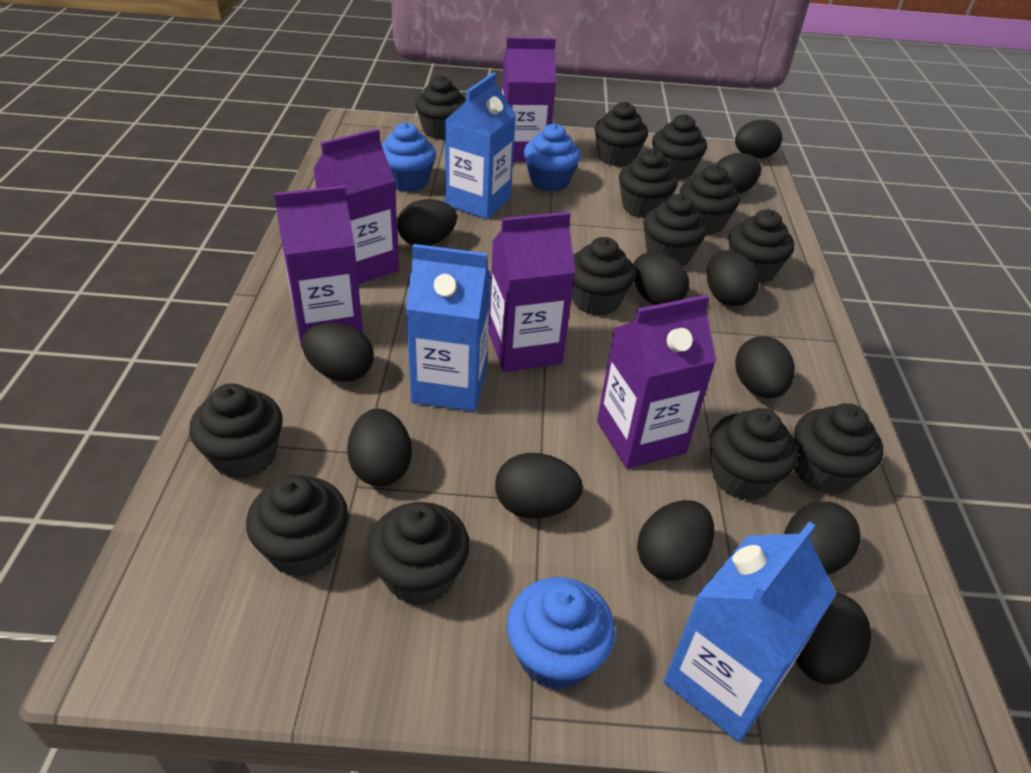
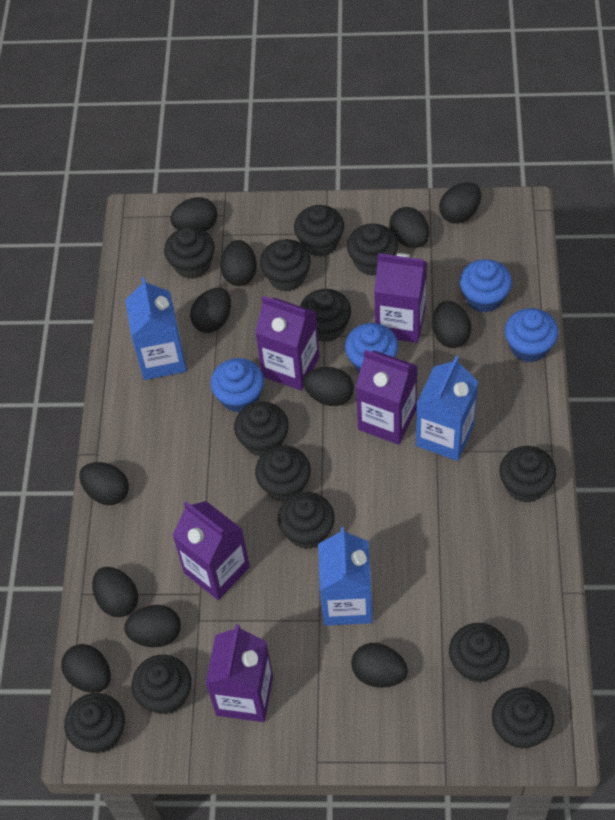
blue cupcake: 3 -> 4

